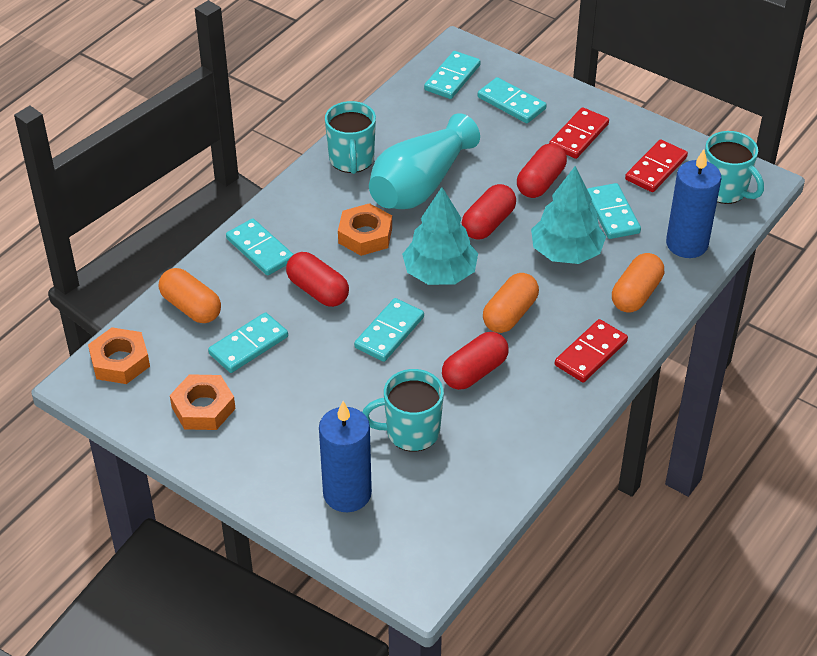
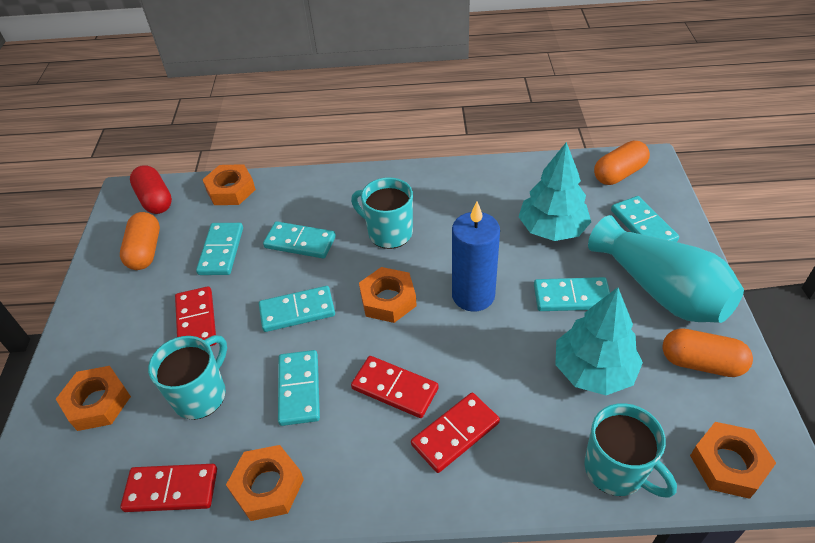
blue candle: 2 -> 1
orange nut: 3 -> 5
red capsule: 4 -> 1
red domino: 3 -> 4

